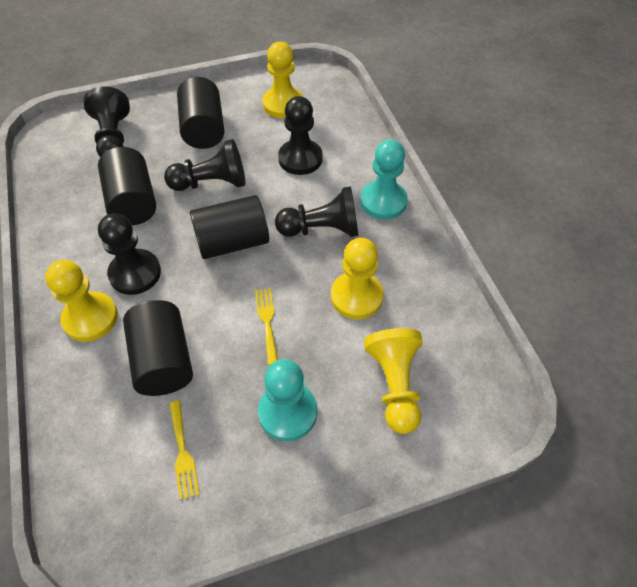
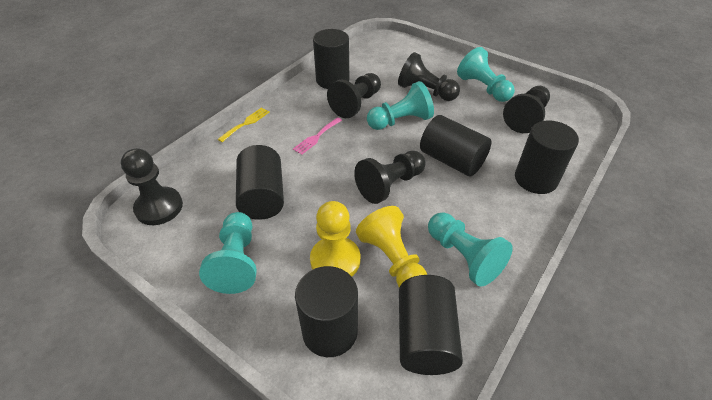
black cylinder: 4 -> 6
pink fork: 0 -> 1
turquoise pawn: 2 -> 4
yellow fork: 2 -> 1
yellow pawn: 4 -> 2

